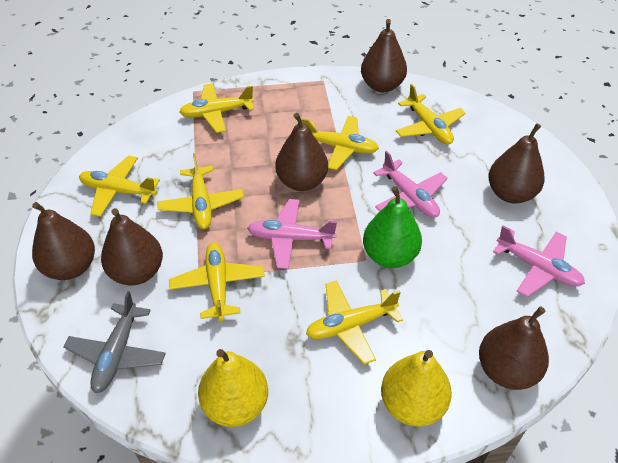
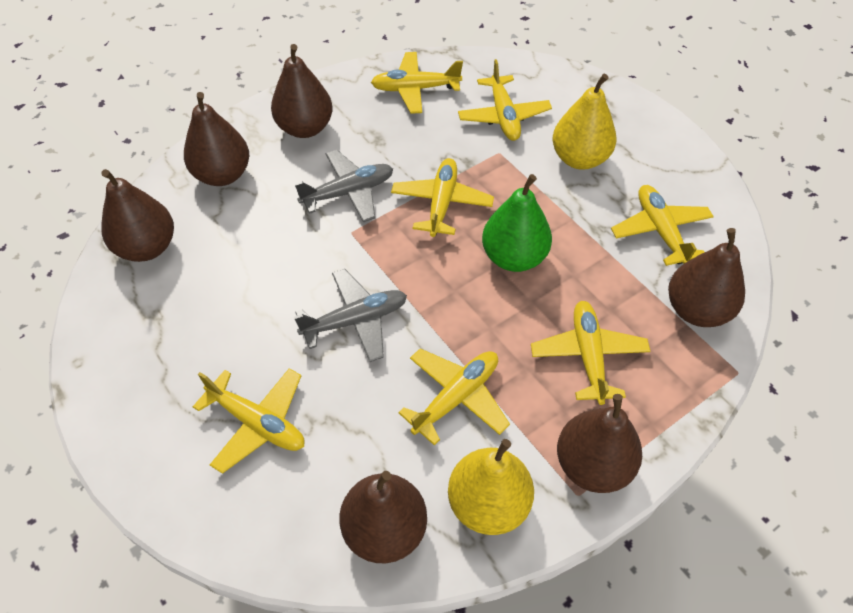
grey plane: 1 -> 2
pink plane: 3 -> 0

